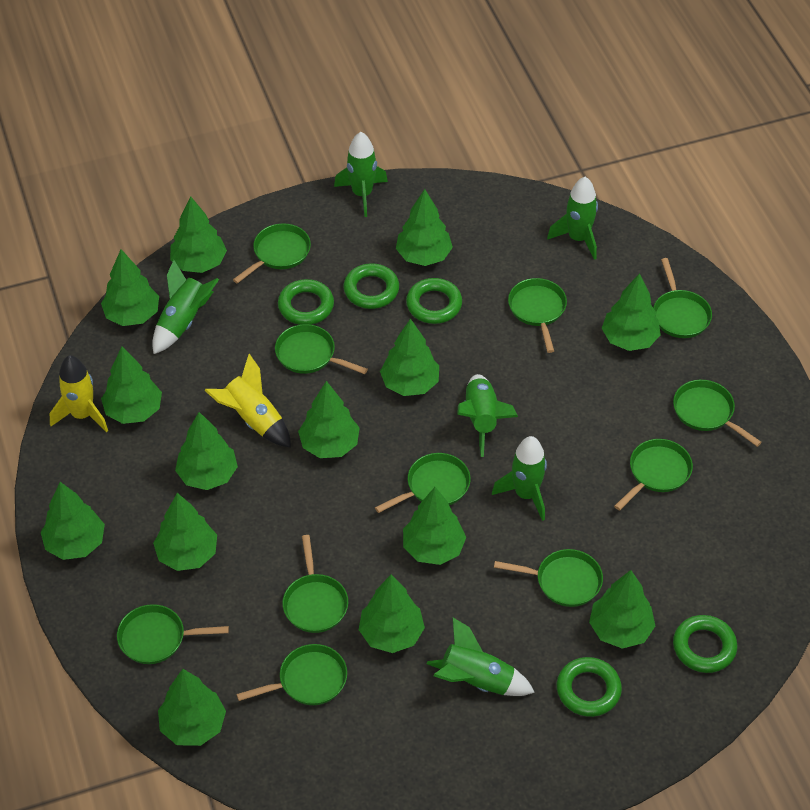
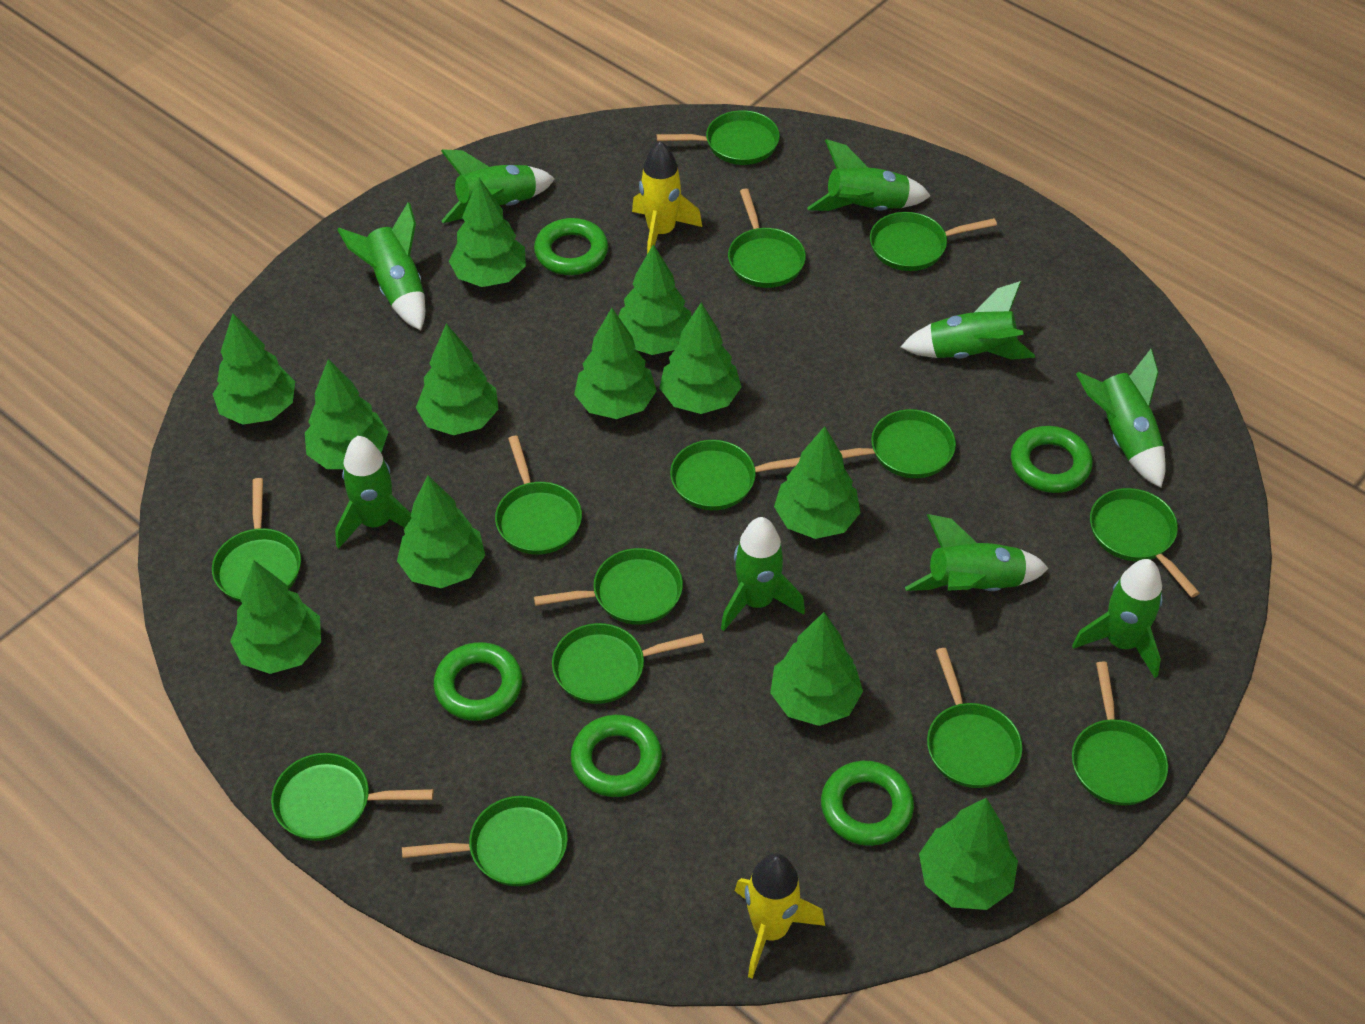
green pan: 11 -> 14
green rocket: 6 -> 9
green tree: 14 -> 12

